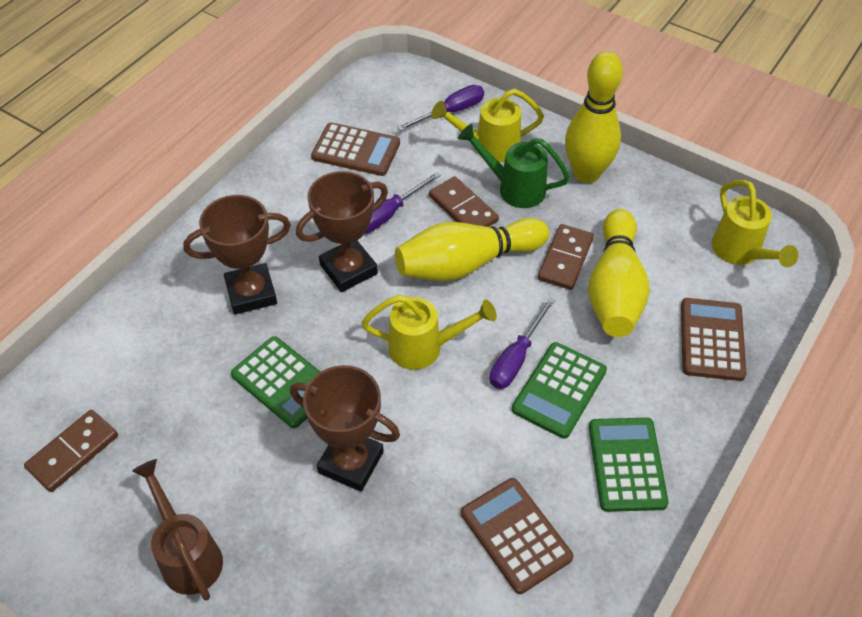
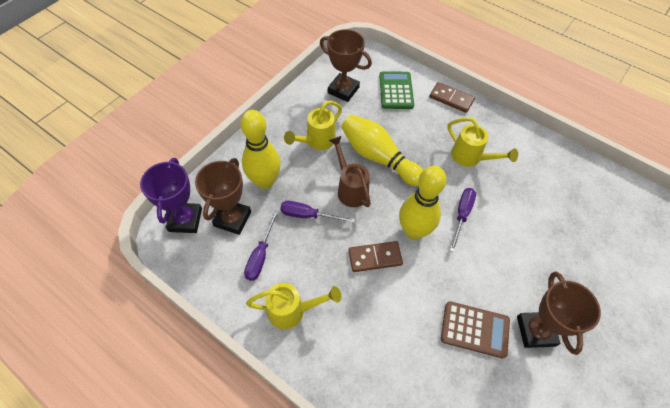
brown calculator: 3 -> 1
brown domino: 3 -> 2
green calculator: 3 -> 1
green watering can: 1 -> 0
purple trophy: 0 -> 1

